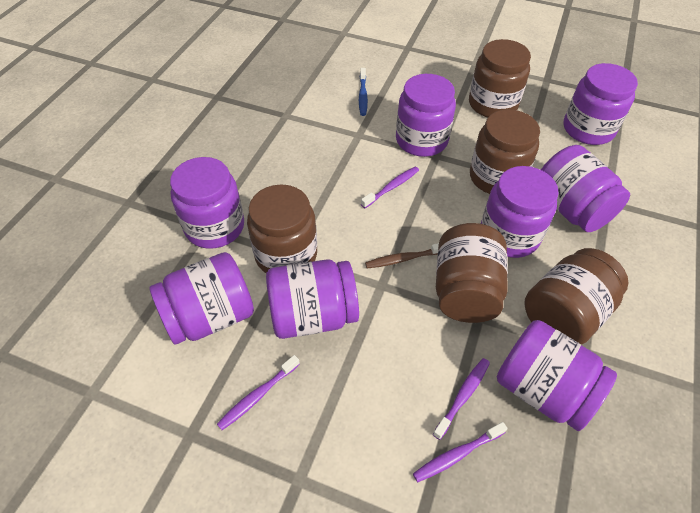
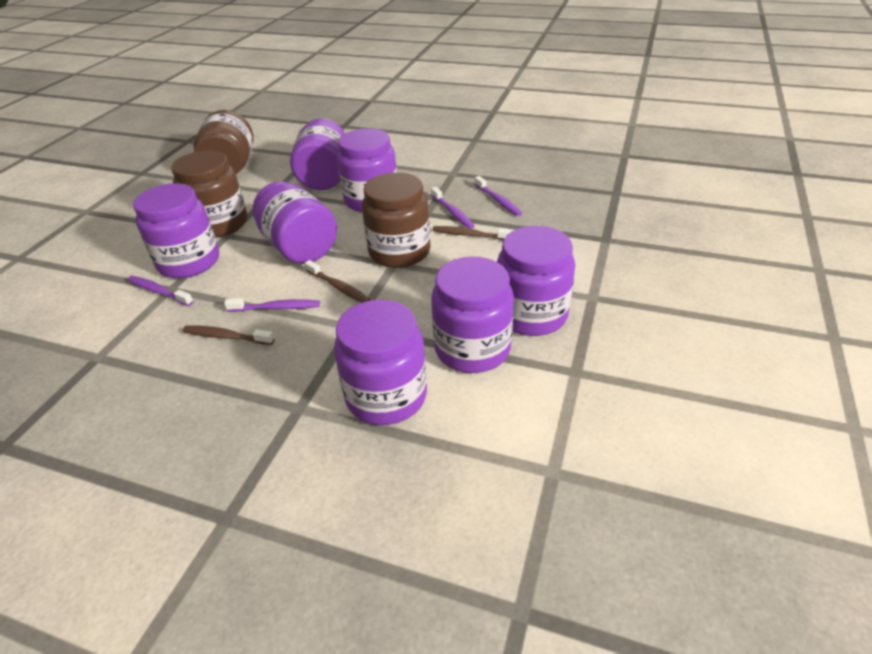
blue toothbrush: 1 -> 0
brown jar: 5 -> 3
brown toothbrush: 1 -> 3
purple jar: 8 -> 7

